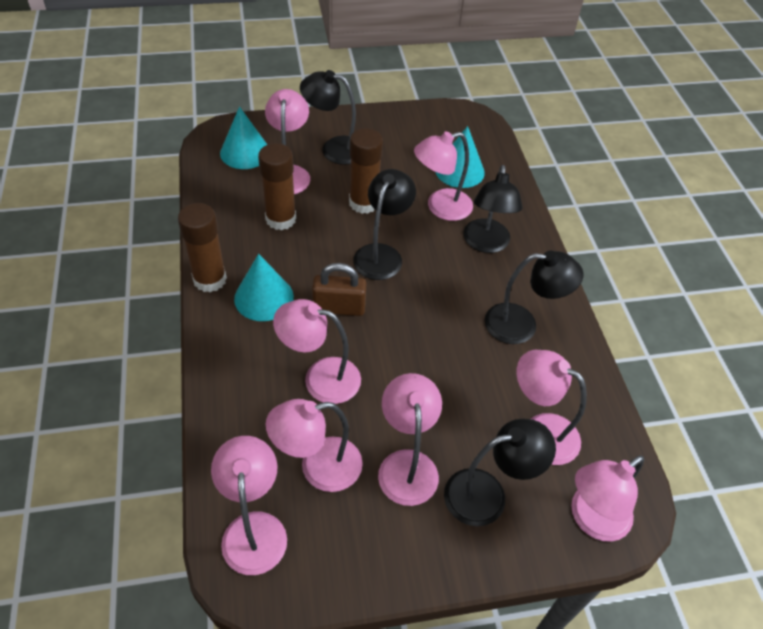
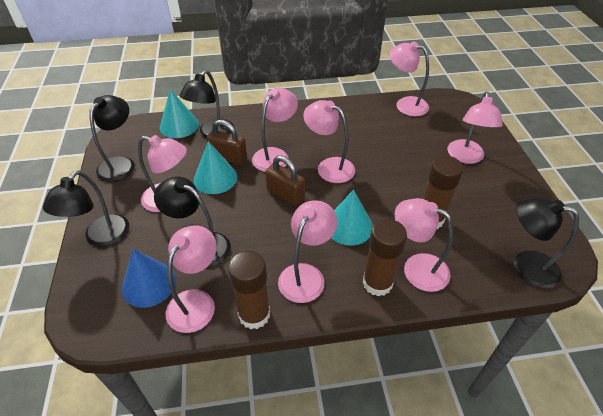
blue cone: 0 -> 1
brown padlock: 1 -> 2

